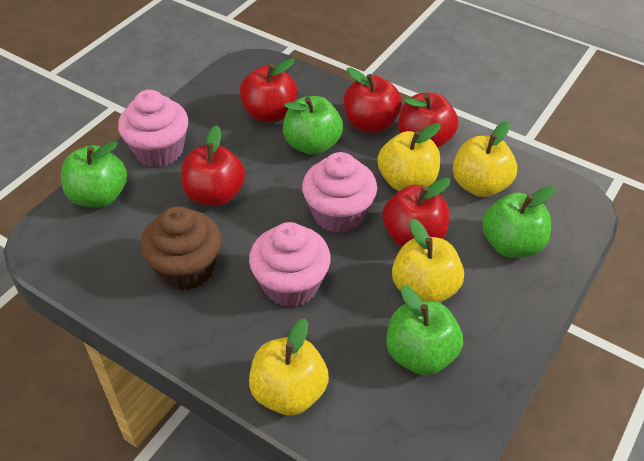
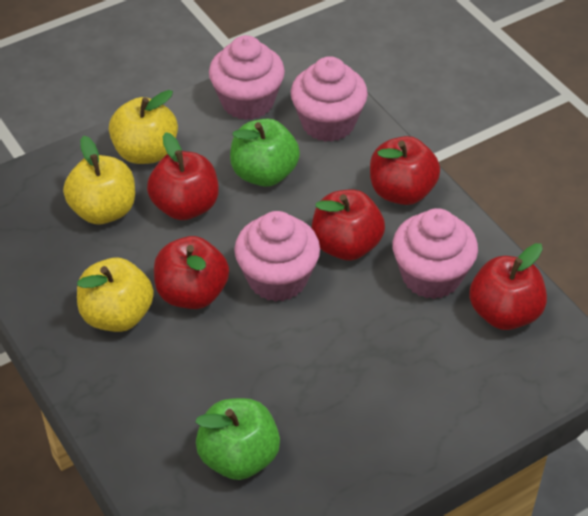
brown cupcake: 1 -> 0
green apple: 4 -> 2
pink cupcake: 3 -> 4
yellow apple: 4 -> 3

